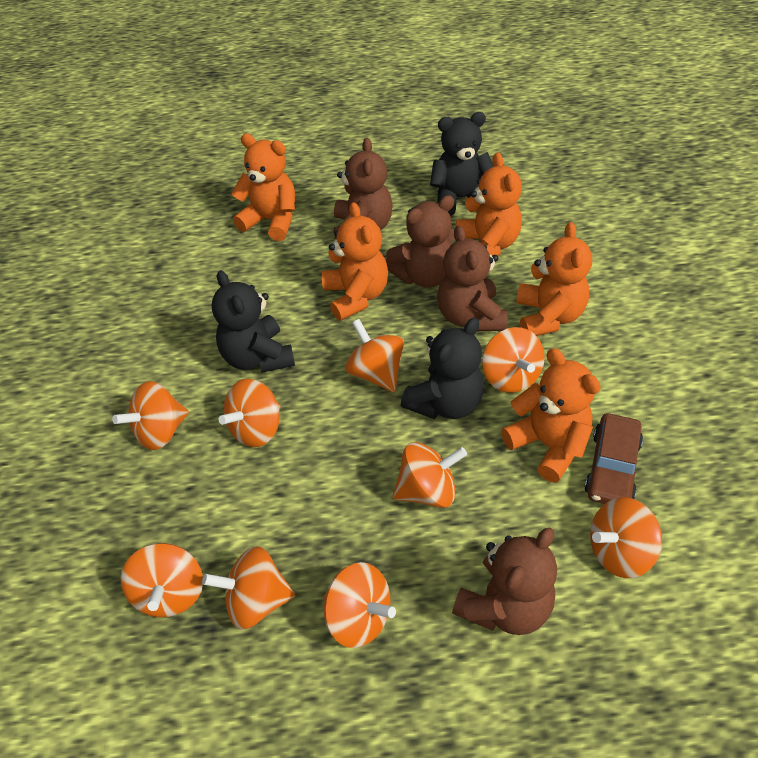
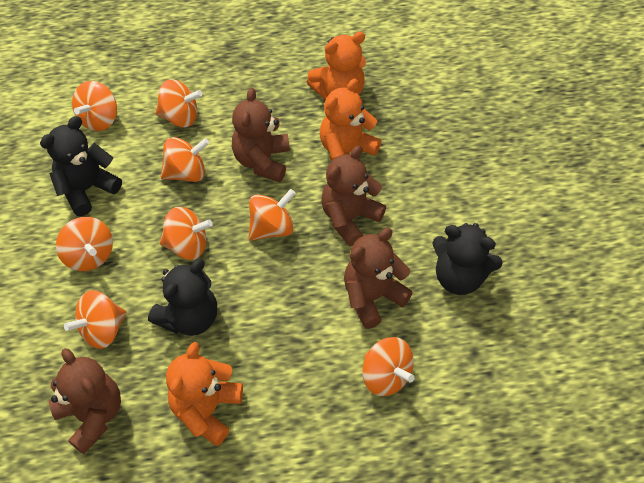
brown car: 1 -> 0
orange spinning top: 9 -> 8
orange teddy bear: 5 -> 3

